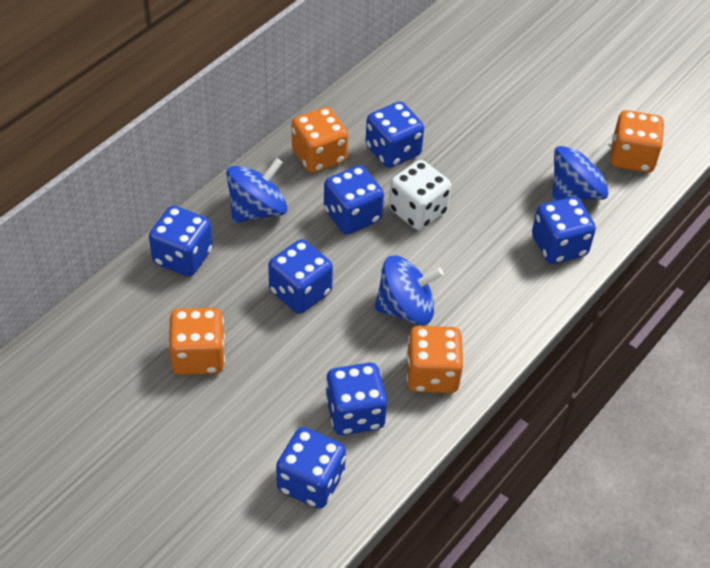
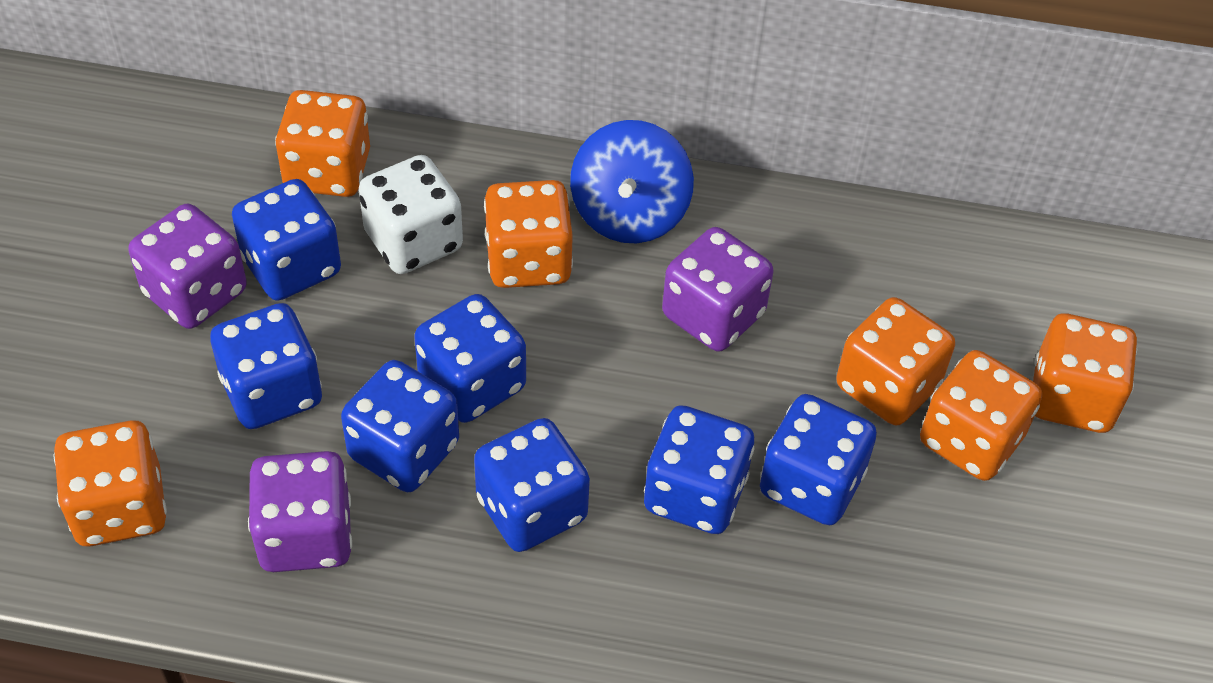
blue spinning top: 3 -> 1
orange dice: 4 -> 6
purple dice: 0 -> 3

